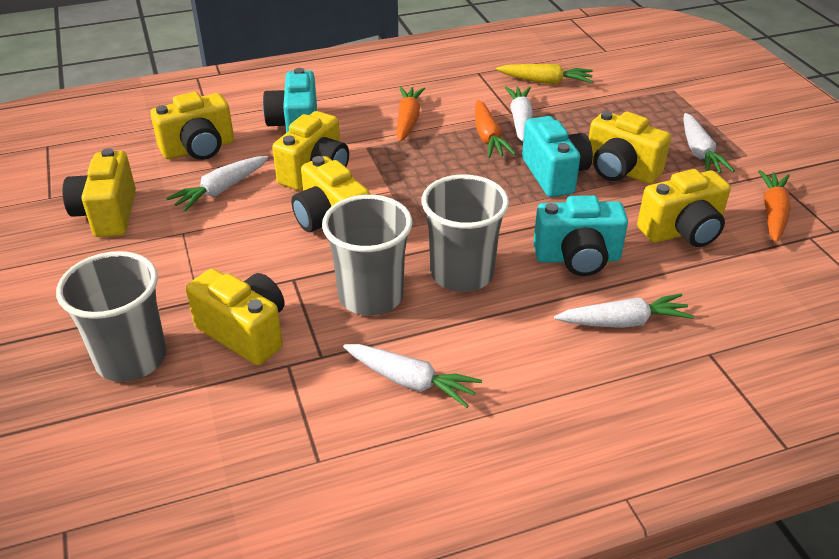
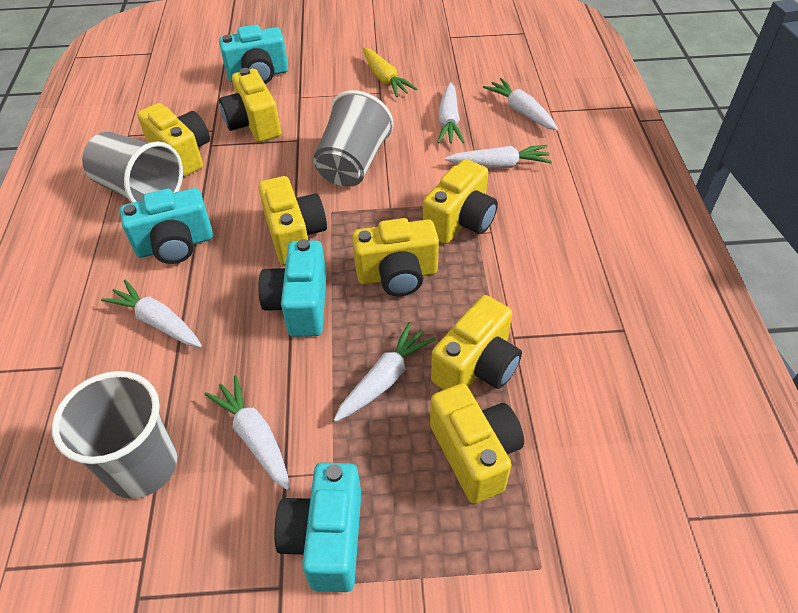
orange carrot: 3 -> 0
turquoise camera: 3 -> 4
white carrot: 5 -> 6

